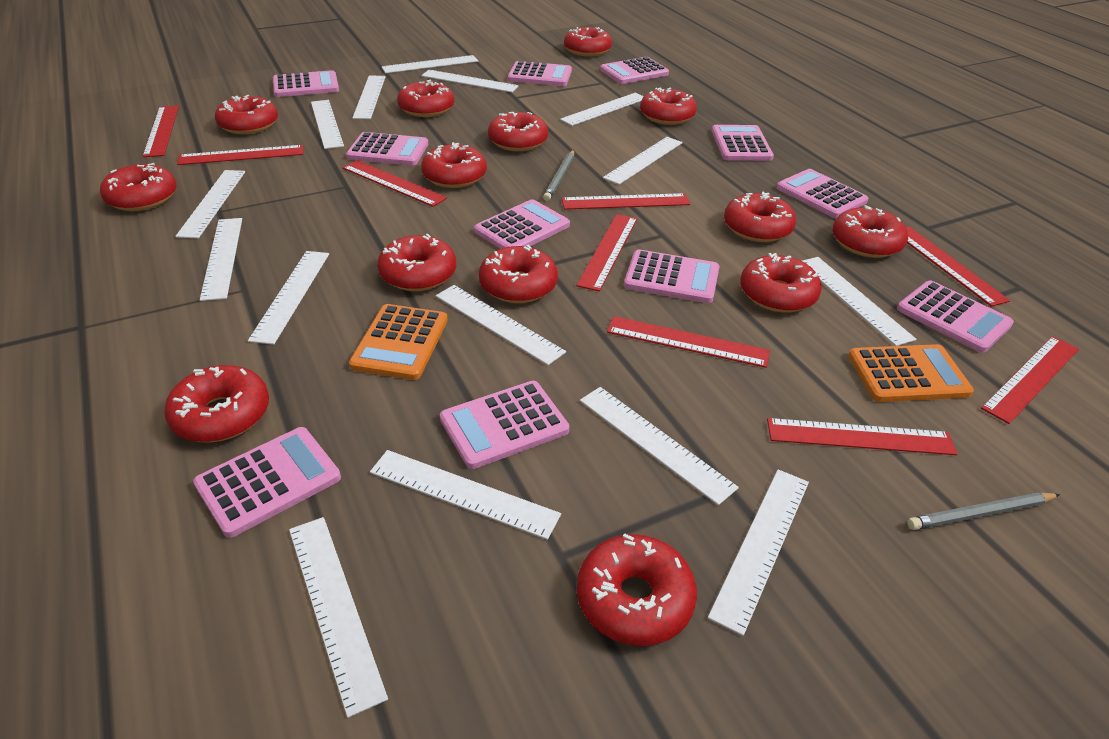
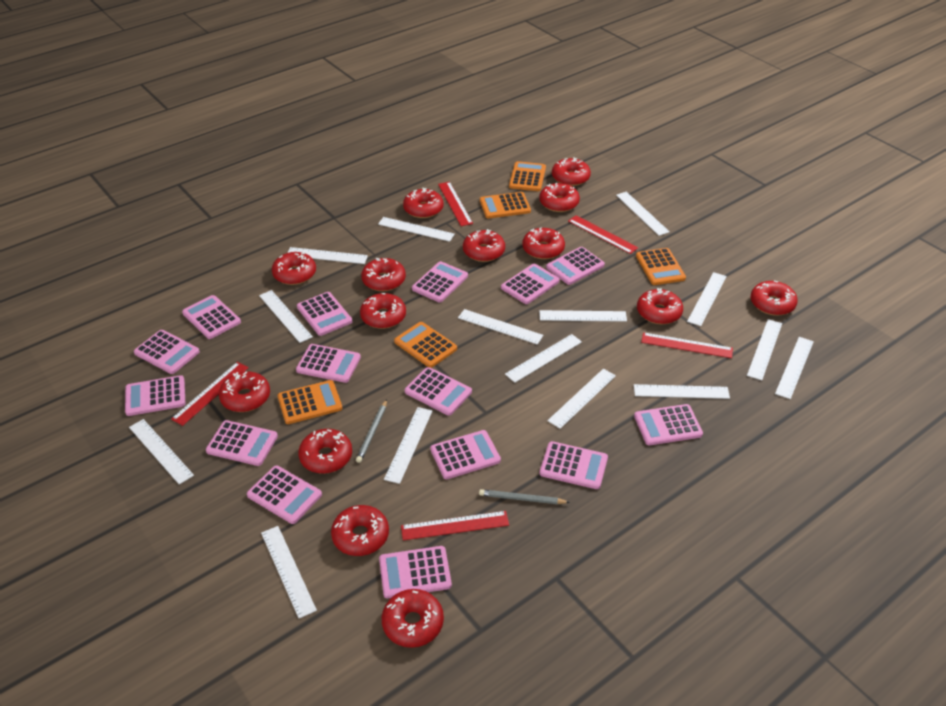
orange calculator: 2 -> 5
pink calculator: 11 -> 15
red ruler: 9 -> 5

